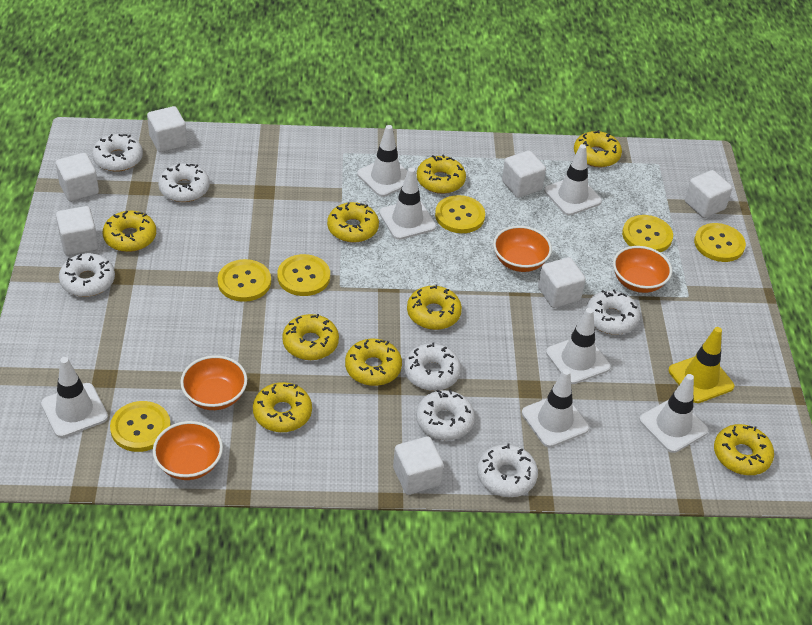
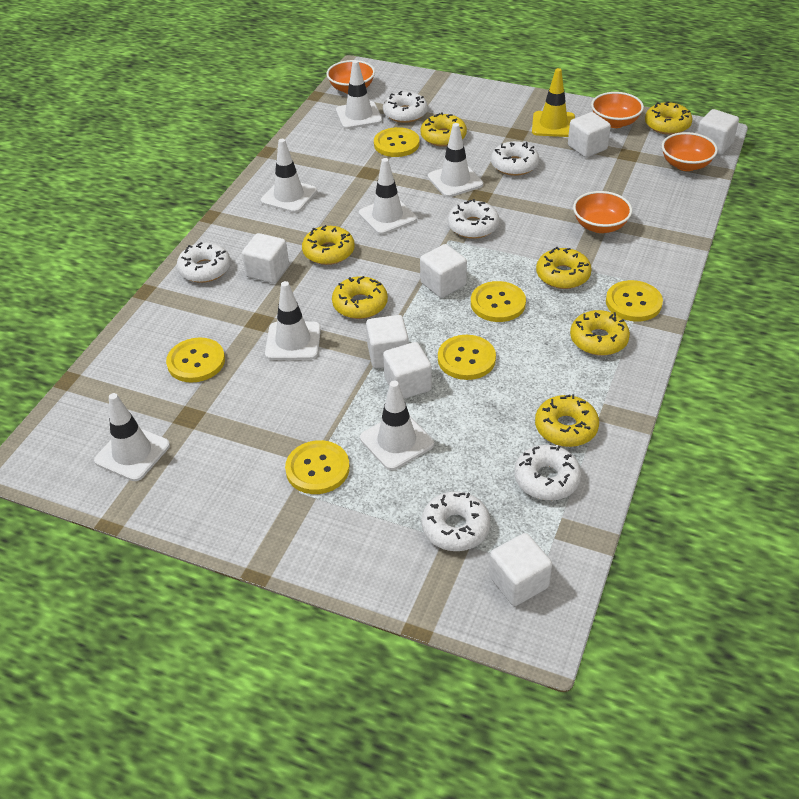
white donut: 7 -> 6
yellow donut: 9 -> 7

